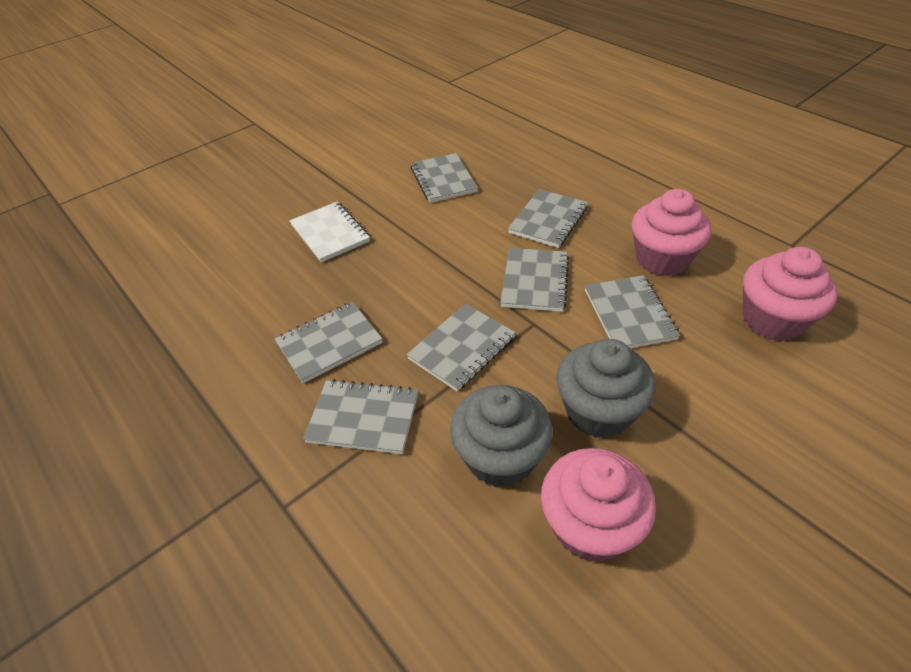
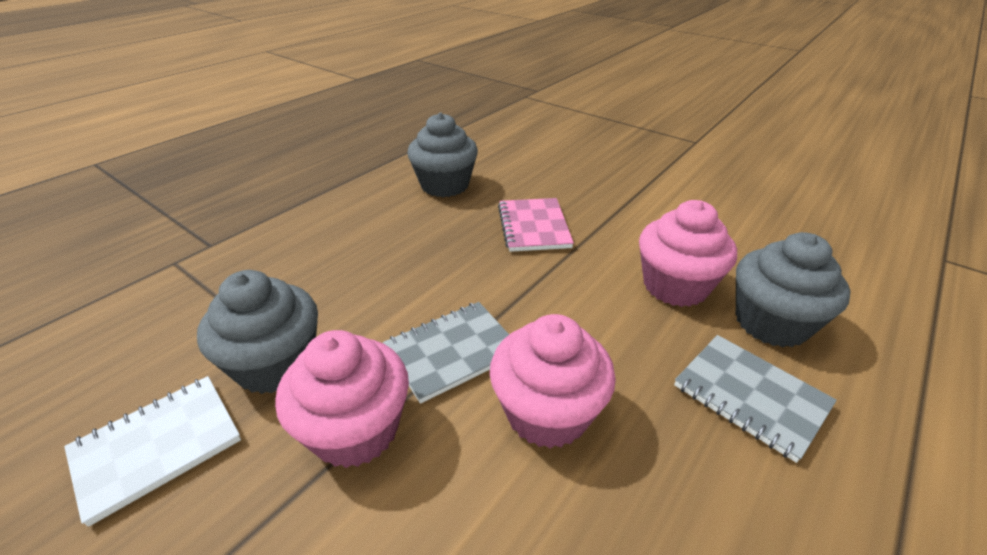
grey cupcake: 2 -> 3
grey notebook: 7 -> 2
pink notebook: 0 -> 1

